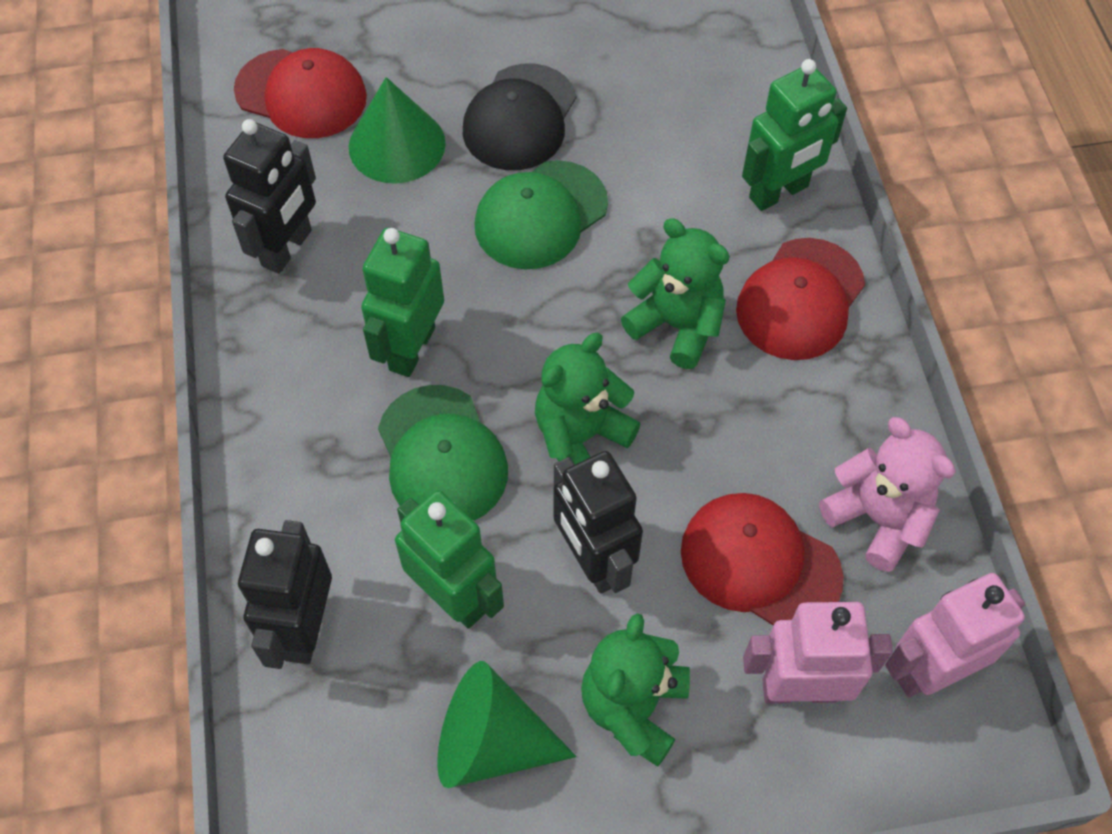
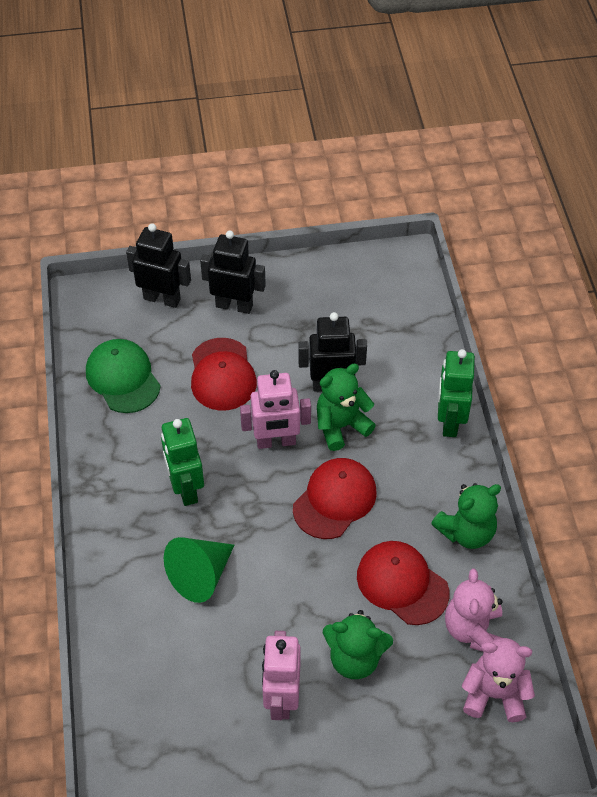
black cap: 1 -> 0
green cap: 2 -> 1
green cone: 2 -> 1
green robot: 3 -> 2
pink teddy bear: 1 -> 2

